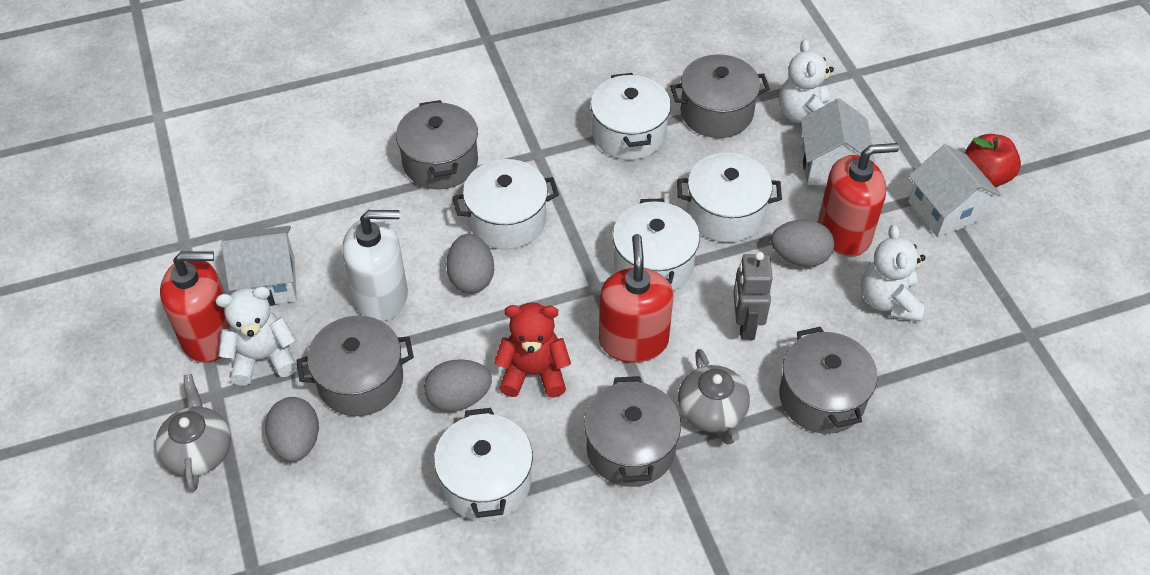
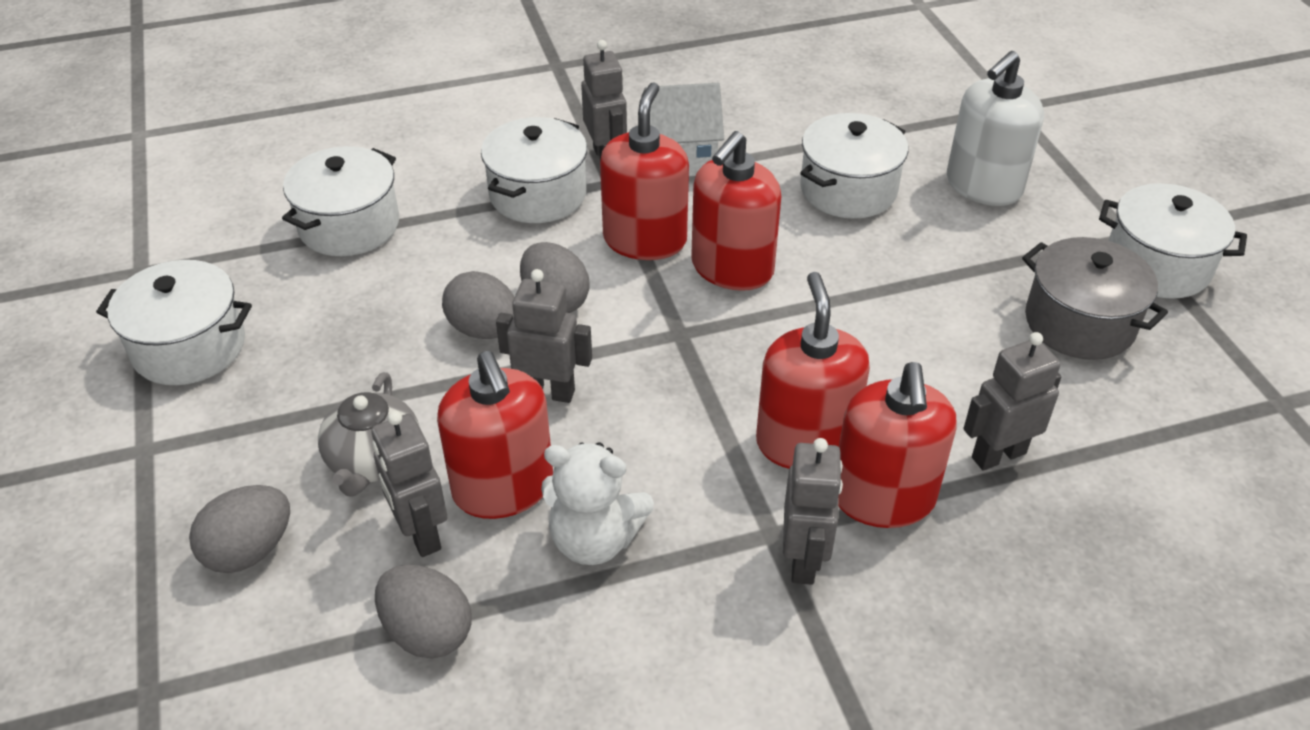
grey pot: 5 -> 1
grey robot: 1 -> 5
grey teapot: 2 -> 1
red apple: 1 -> 0
red soap dispenser: 3 -> 5
red teddy bear: 1 -> 0
white house: 3 -> 1
white teddy bear: 3 -> 1

